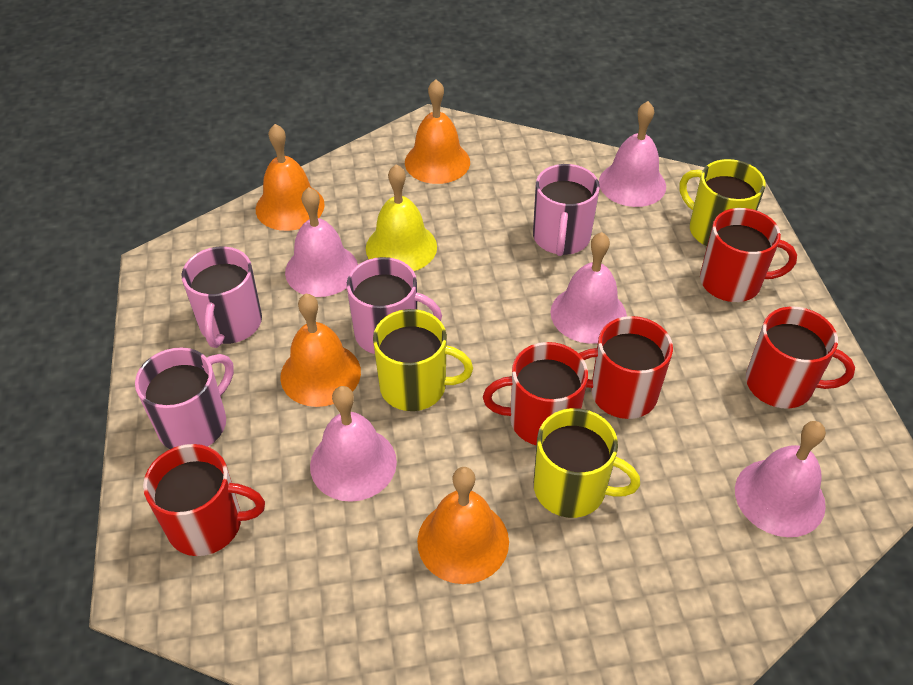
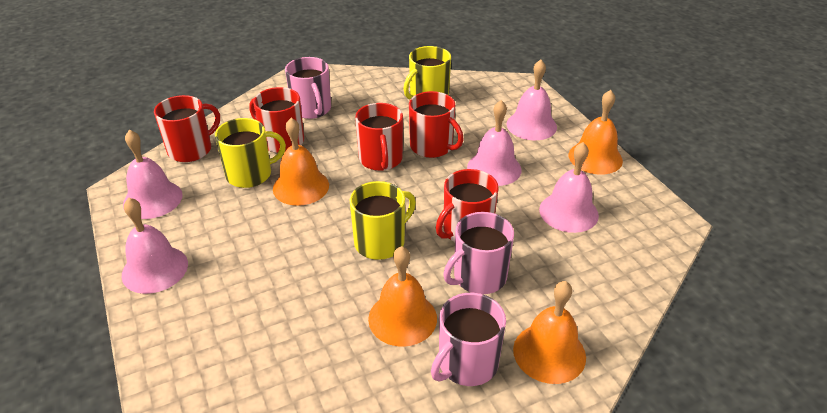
pink mug: 4 -> 3
yellow bell: 1 -> 0

